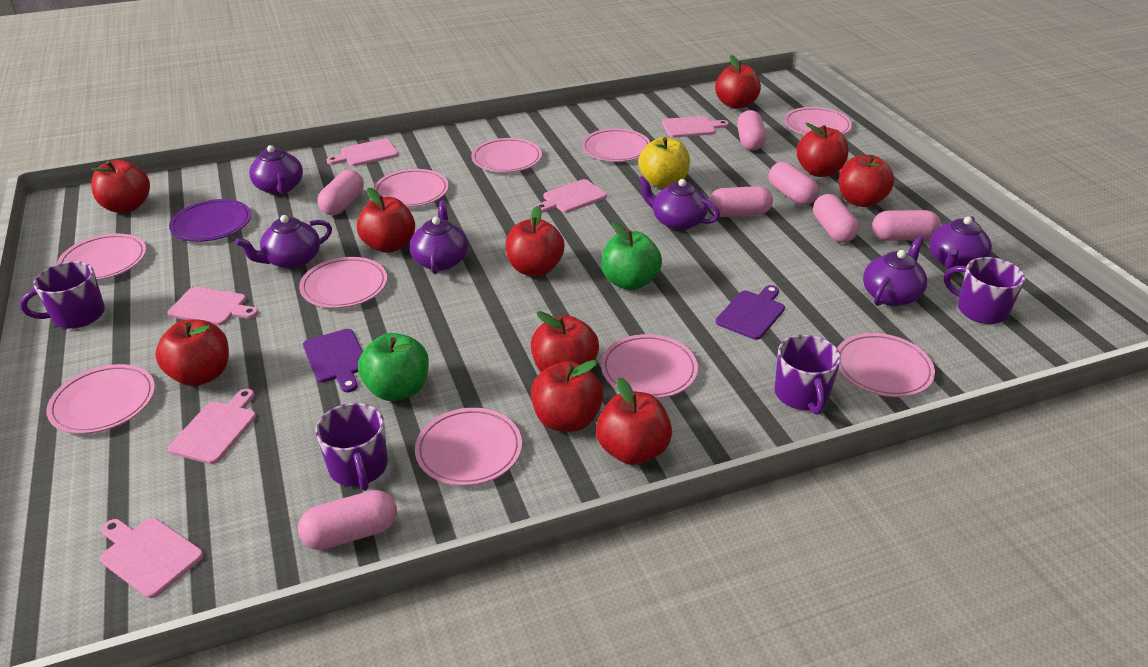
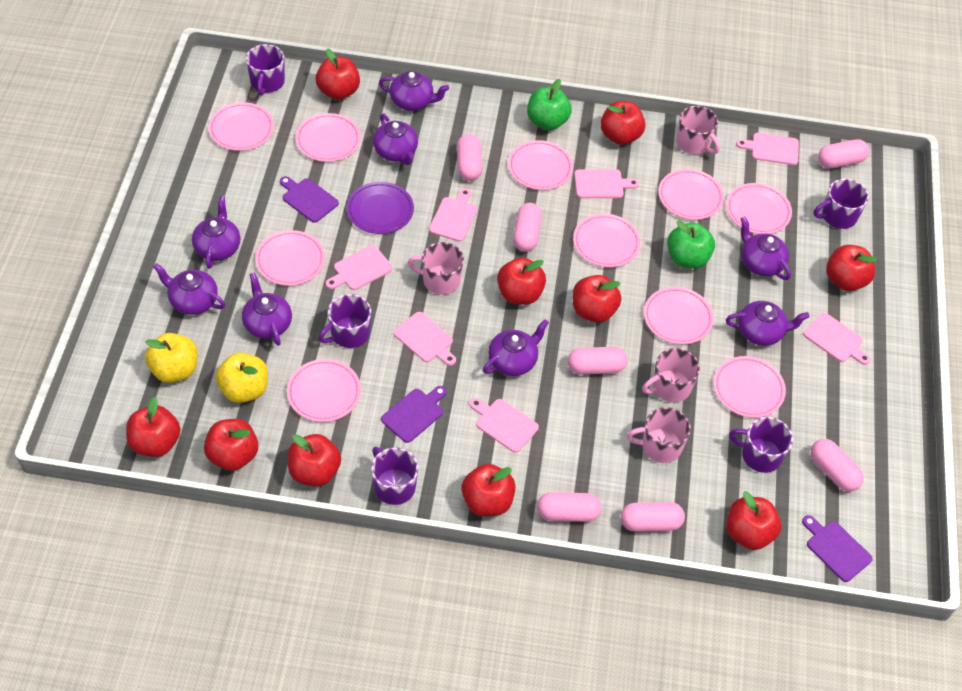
pink cutting board: 6 -> 7
pink mug: 0 -> 4
purple cutting board: 2 -> 3
purple mug: 4 -> 5
purple teapot: 6 -> 8
yellow apple: 1 -> 2

